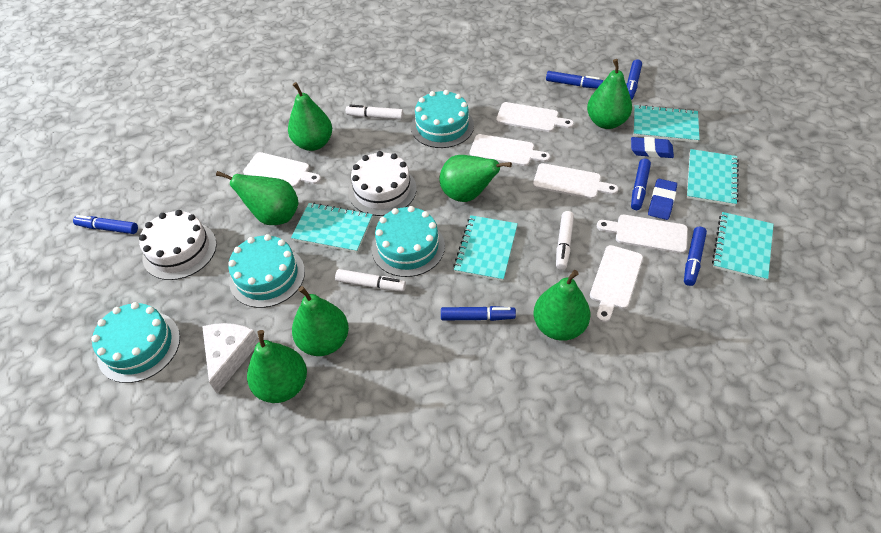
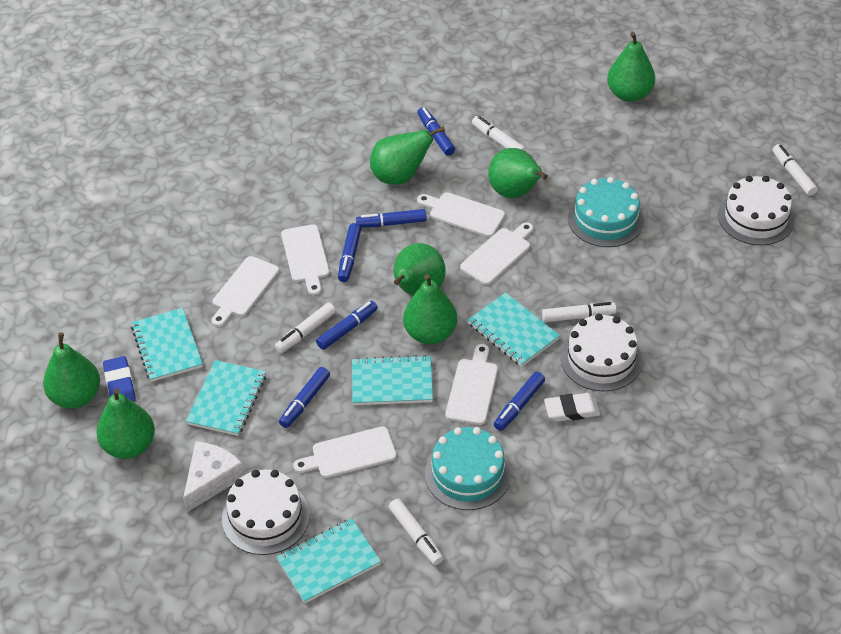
blue eraser: 2 -> 1
turquoise cake: 4 -> 2
white cake: 2 -> 3
white eraser: 0 -> 1
white marker: 3 -> 5

